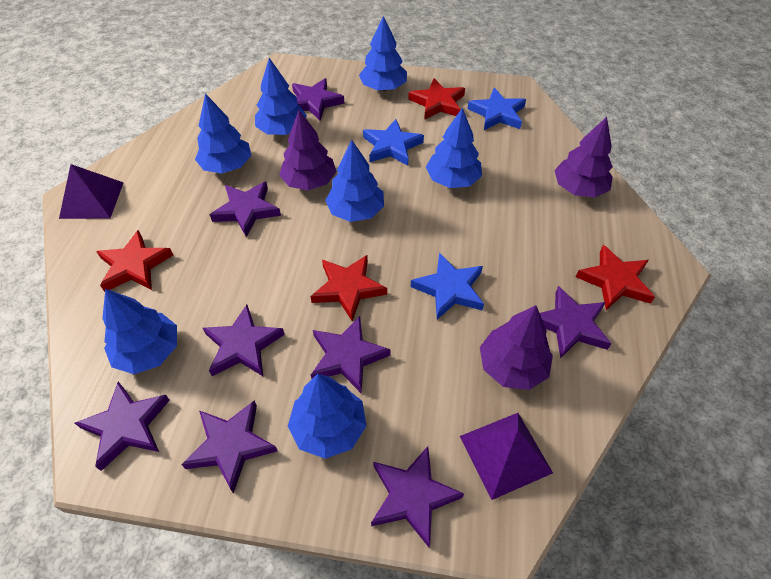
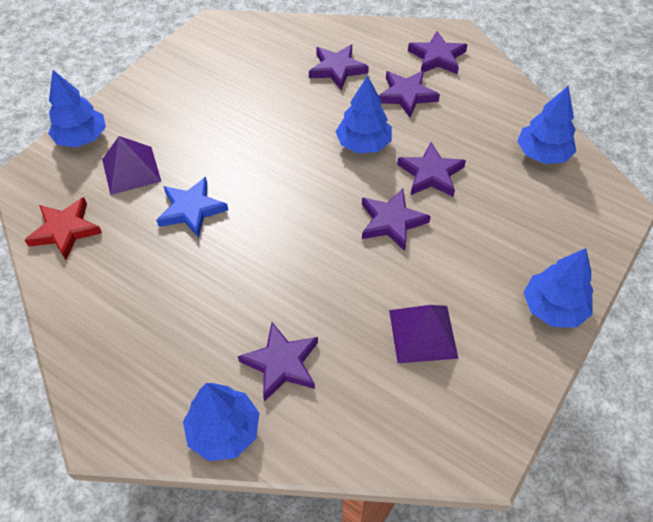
blue star: 3 -> 1
blue tree: 7 -> 5
purple star: 8 -> 6
purple tree: 3 -> 0
red star: 4 -> 1

